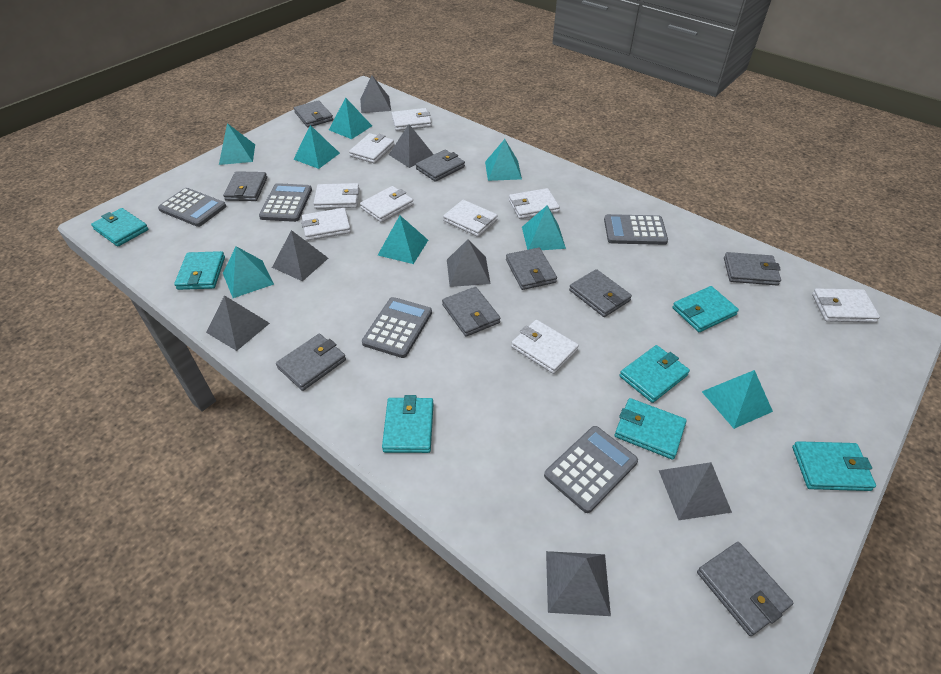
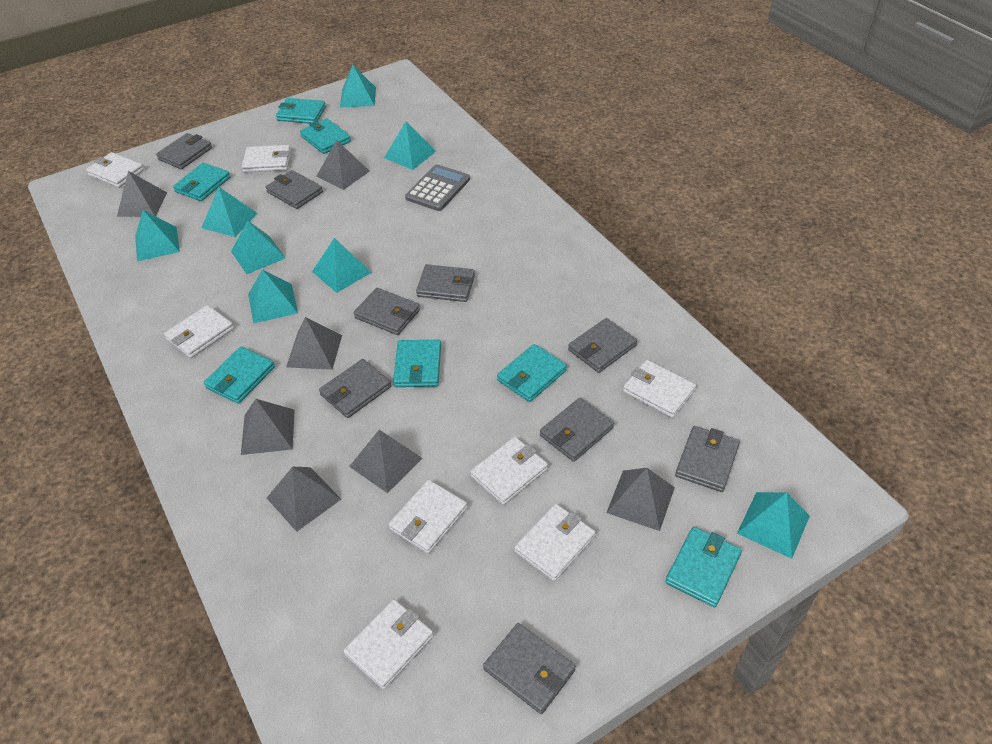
grey calculator: 5 -> 1
white wallet: 9 -> 8

